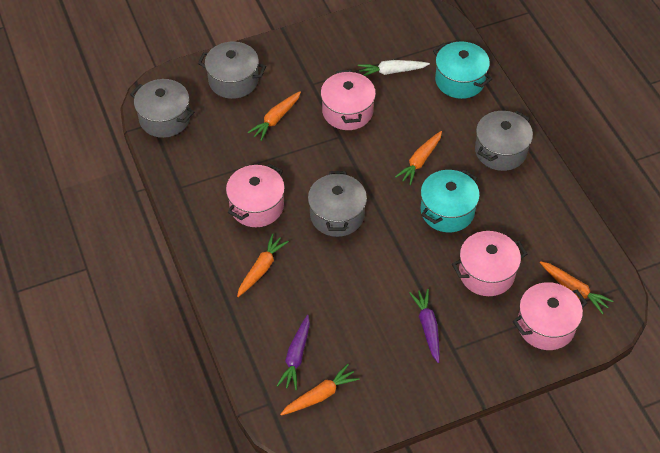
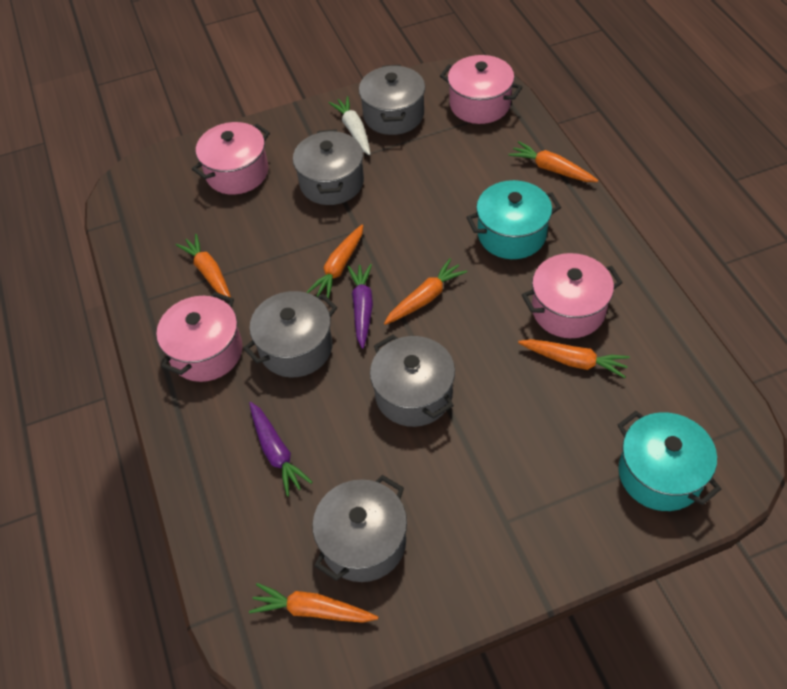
grey pot: 4 -> 5
orange carrot: 5 -> 6

